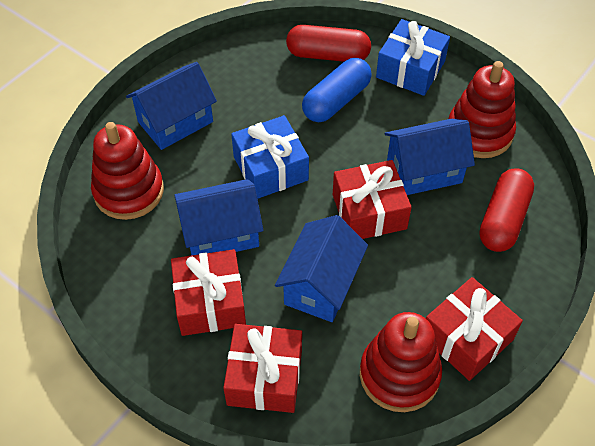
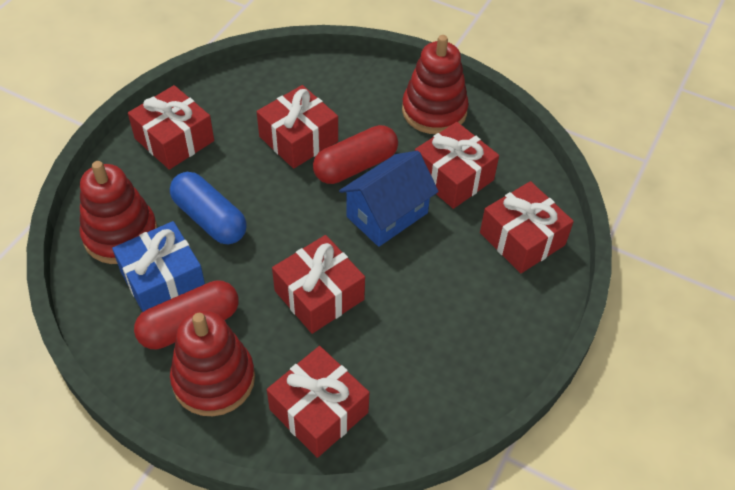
blue gift: 2 -> 1
blue house: 4 -> 1
red gift: 4 -> 6

